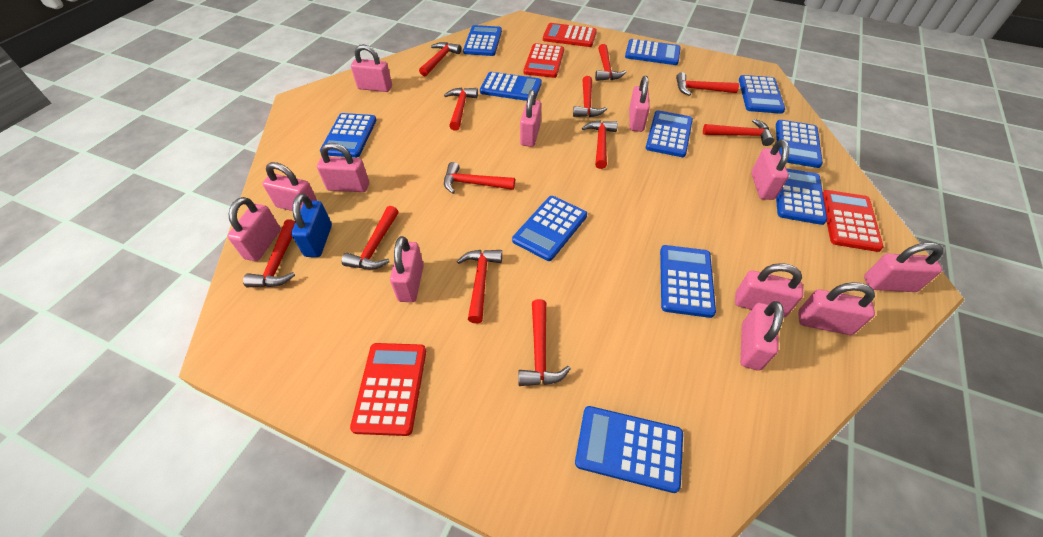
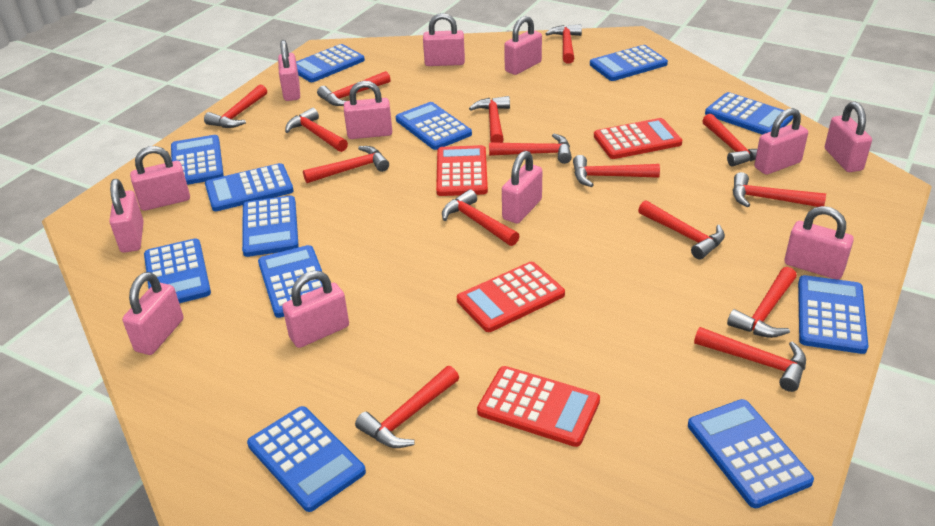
blue calculator: 11 -> 12
blue padlock: 1 -> 0
red hammer: 12 -> 15

